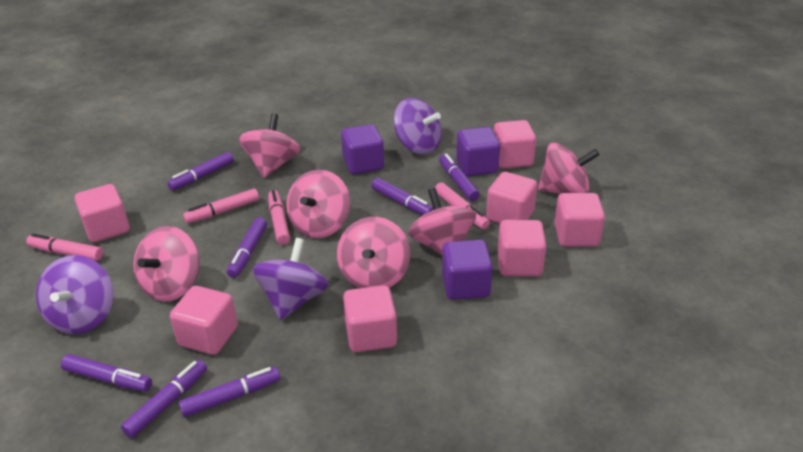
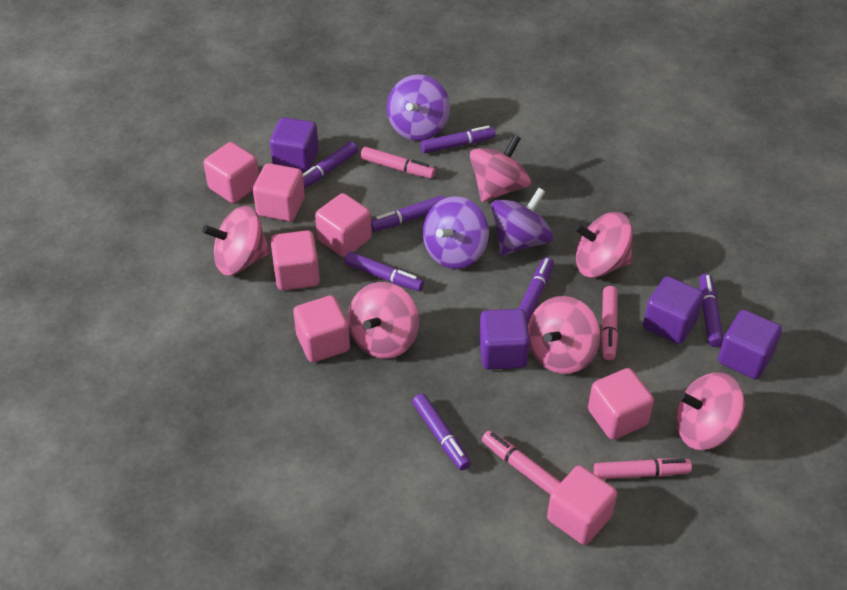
purple cube: 3 -> 4

